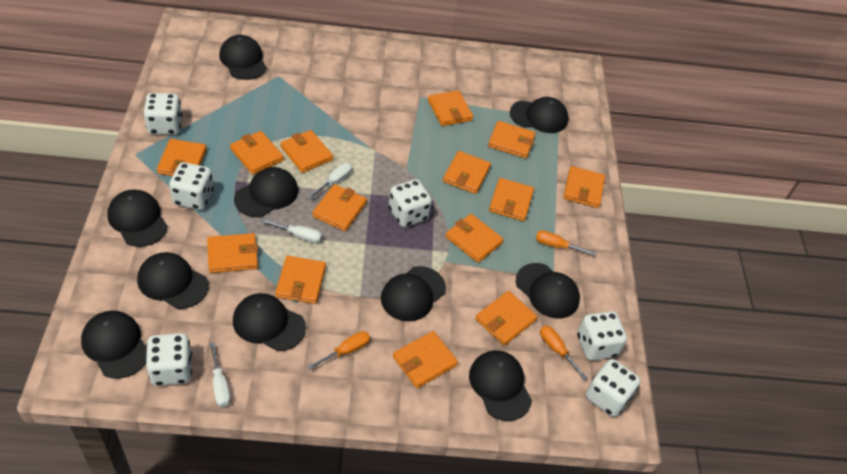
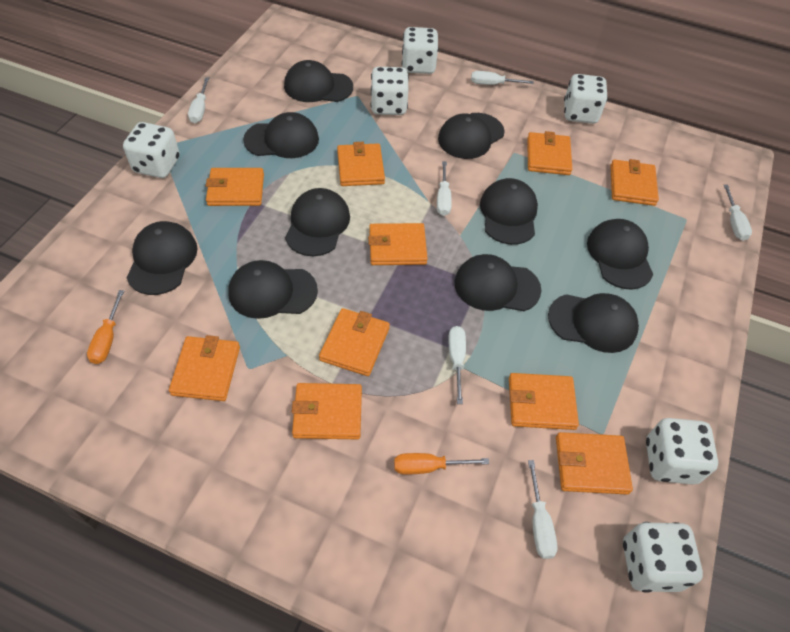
orange screwdriver: 3 -> 2
orange wallet: 14 -> 10
white screwdriver: 3 -> 6

